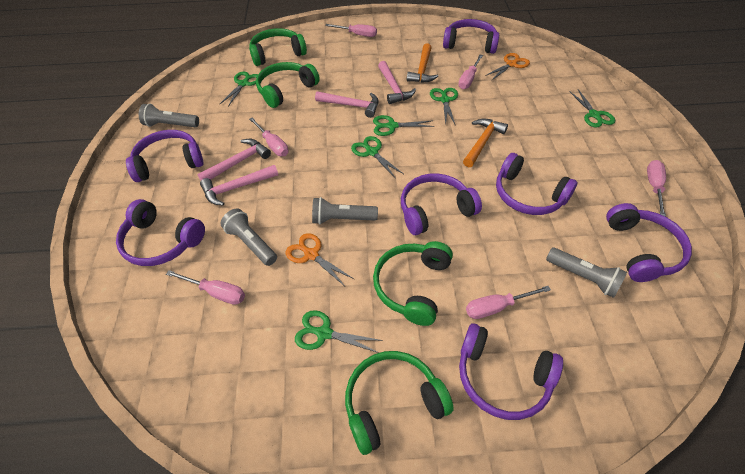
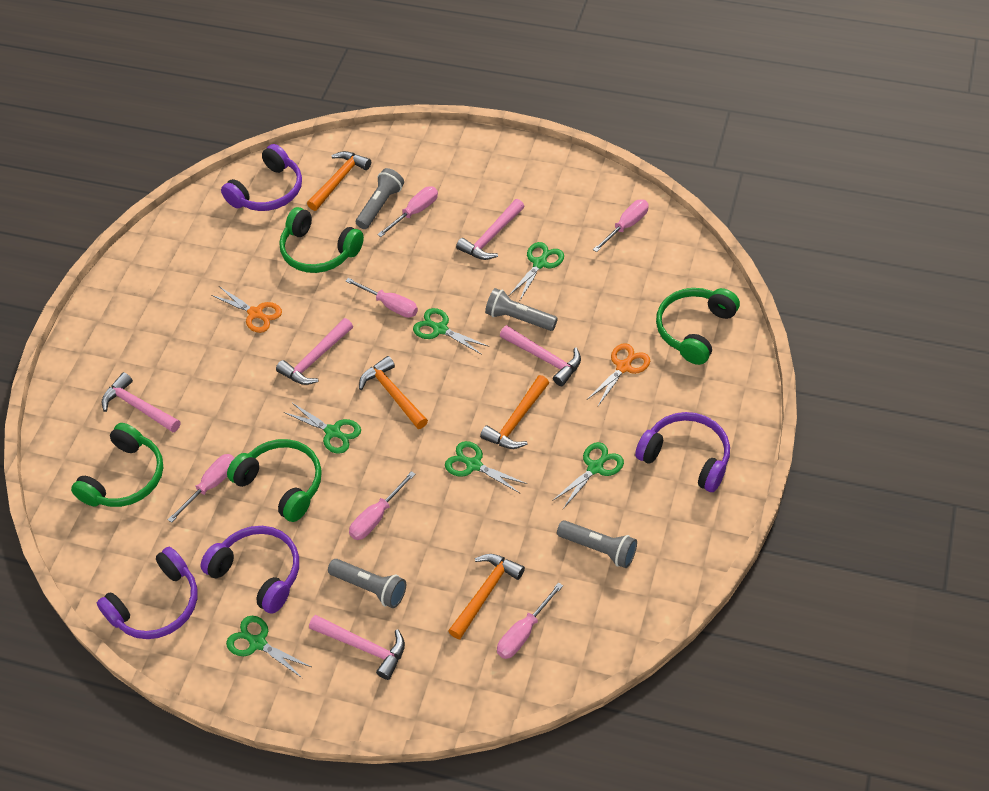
orange hammer: 2 -> 4
pink hammer: 4 -> 5
purple headphones: 7 -> 4

